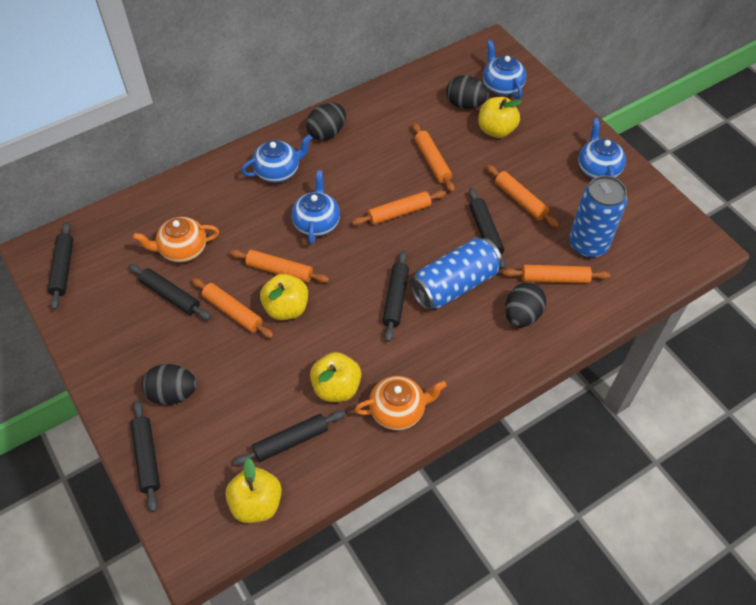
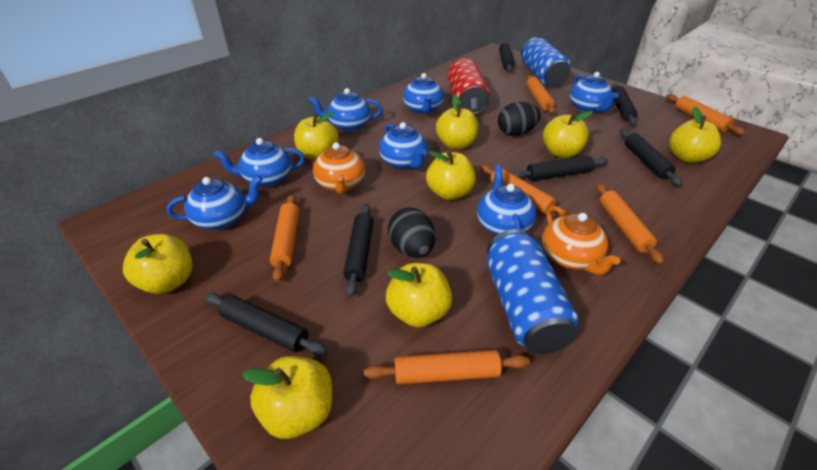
black egg: 4 -> 2
blue teapot: 4 -> 7
red can: 0 -> 1
yellow apple: 4 -> 8

